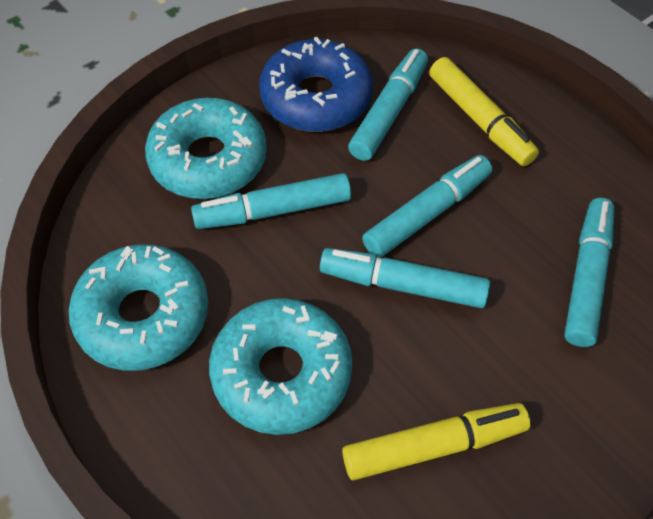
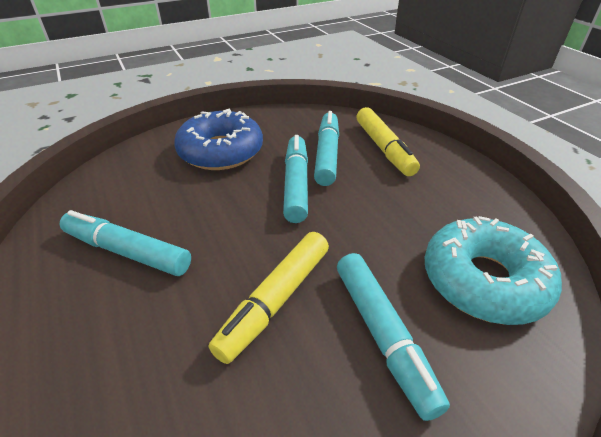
turquoise donut: 3 -> 1
turquoise marker: 5 -> 4

